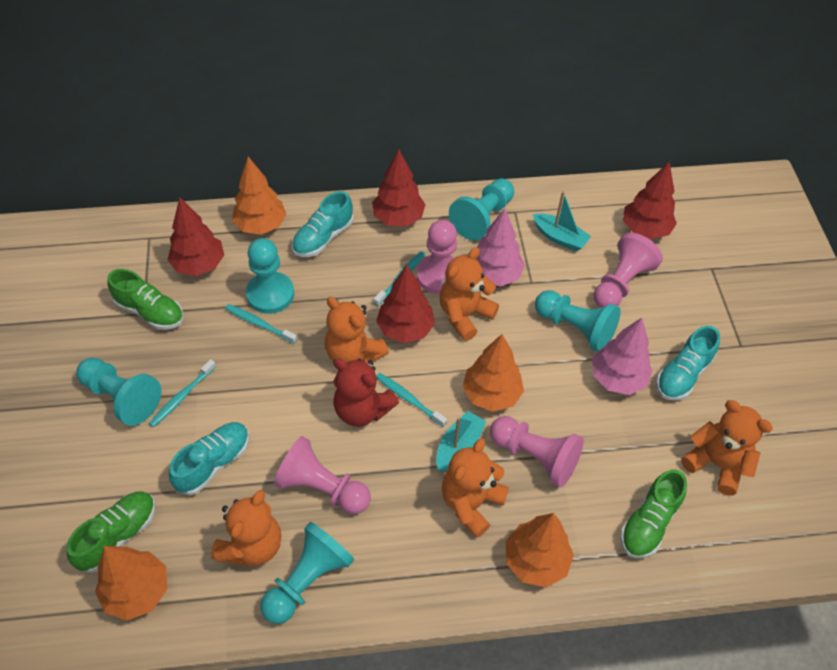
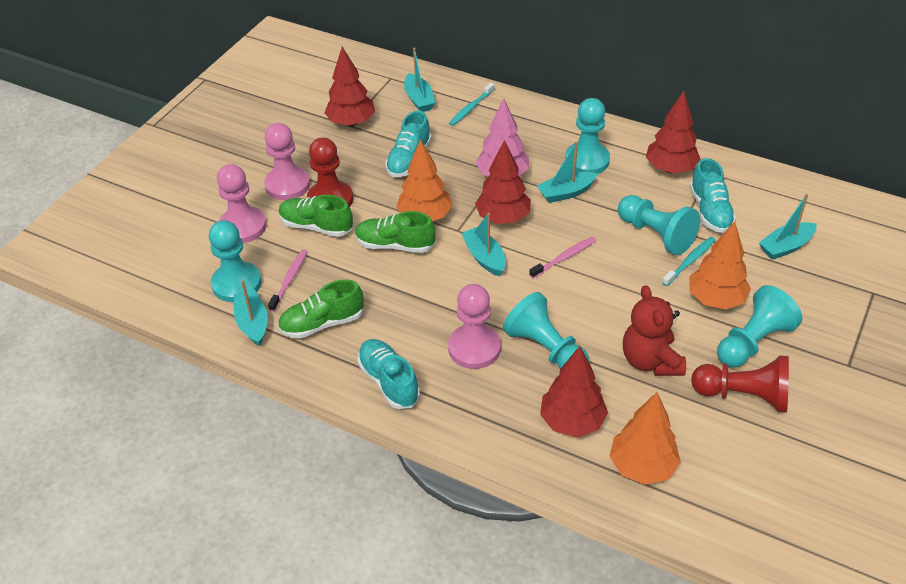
orange teddy bear: 5 -> 0
orange tree: 4 -> 3
pink pawn: 4 -> 3
pink toothbrush: 0 -> 2
pink tree: 2 -> 1
red pawn: 0 -> 2
turquoise boat: 2 -> 5
turquoise toothbrush: 4 -> 2

